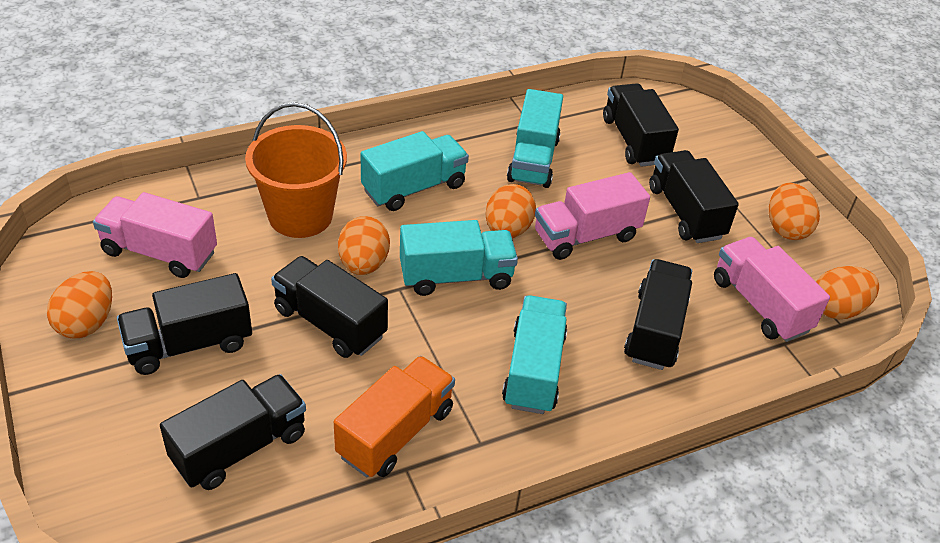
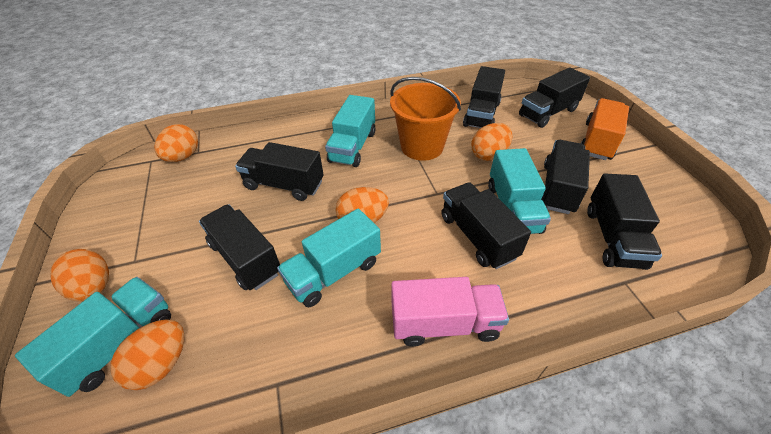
black truck: 6 -> 7
pink truck: 3 -> 1

